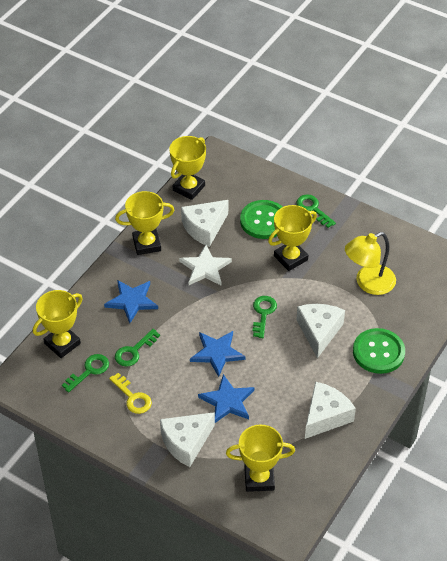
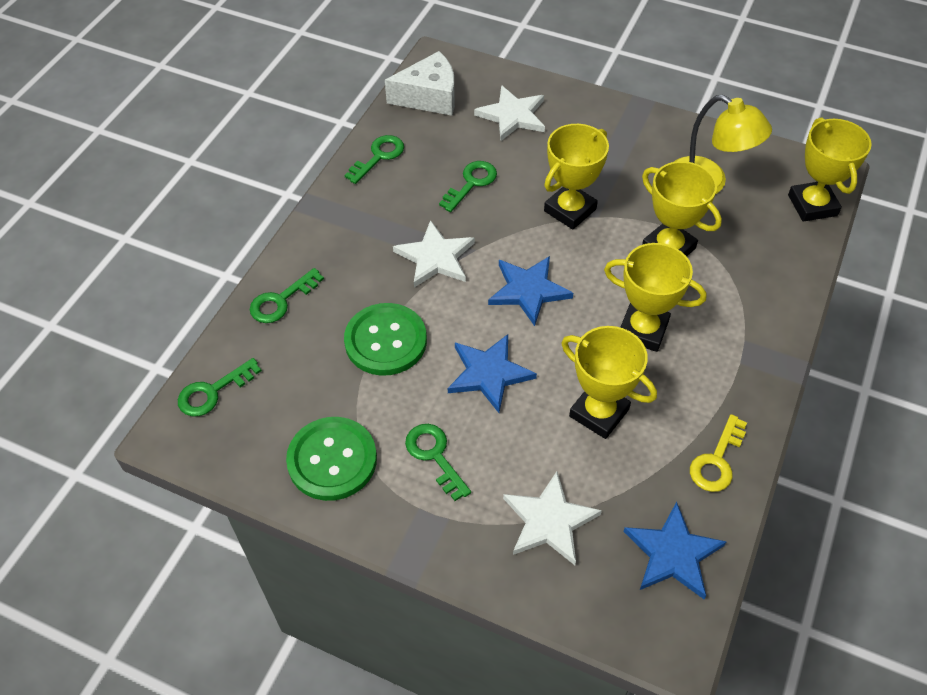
green key: 4 -> 5
white cheese: 4 -> 1
white star: 1 -> 3

